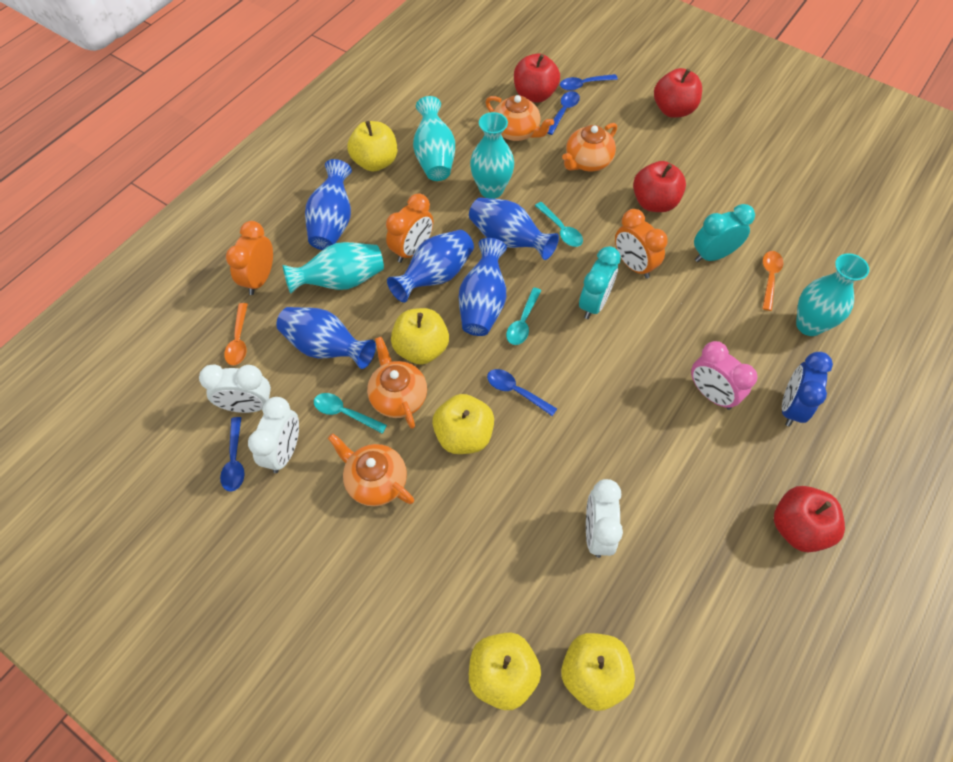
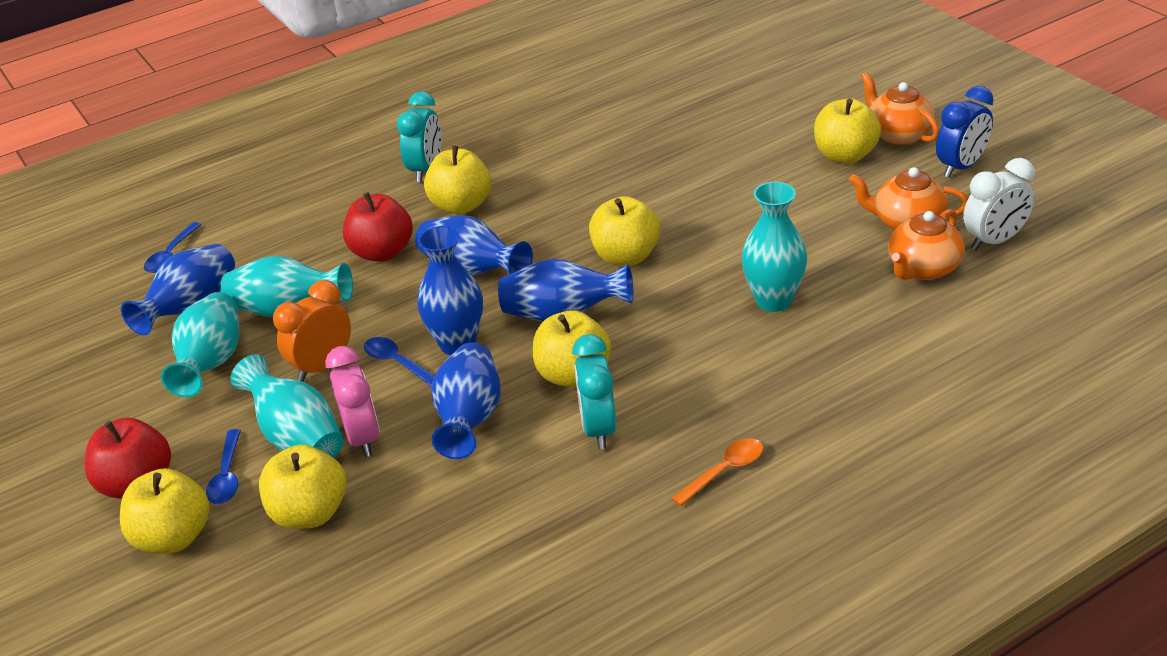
blue spoon: 4 -> 3
orange clock: 3 -> 1
orange spoon: 2 -> 1
orange teapot: 4 -> 3
red apple: 4 -> 2
turquoise spoon: 3 -> 0
white clock: 3 -> 1
yellow apple: 5 -> 6

